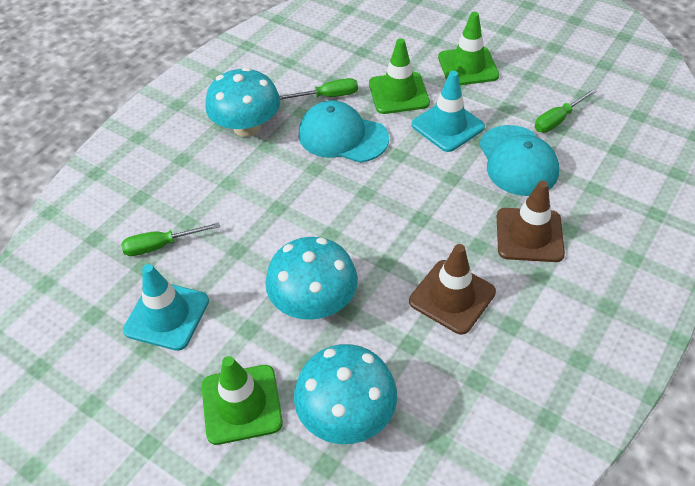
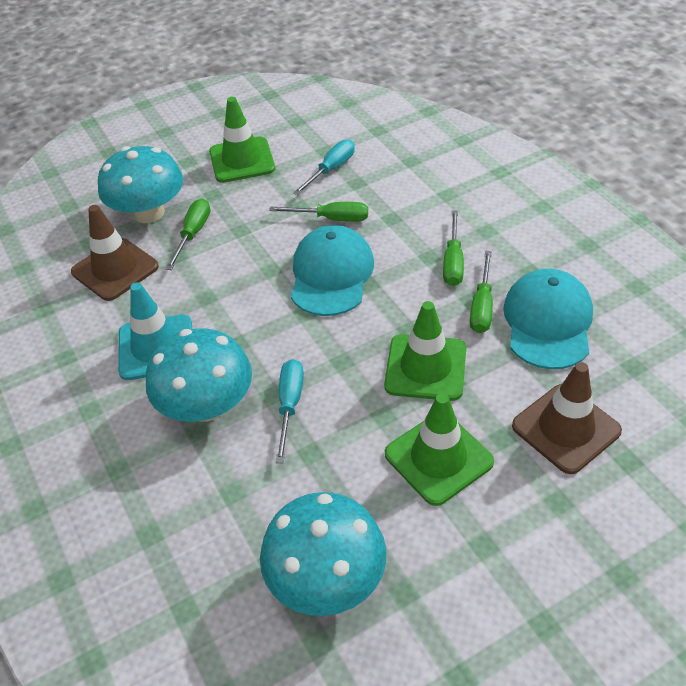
green screwdriver: 3 -> 4
turquoise screwdriver: 0 -> 2
turquoise traffic cone: 2 -> 1

